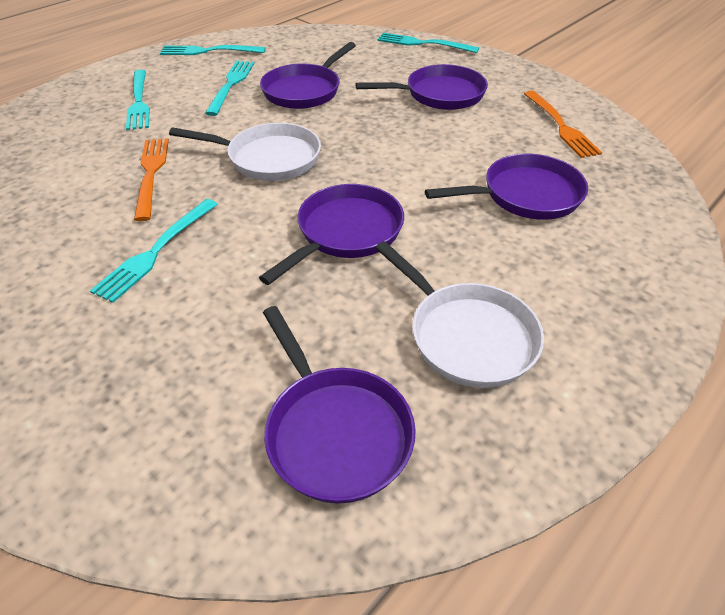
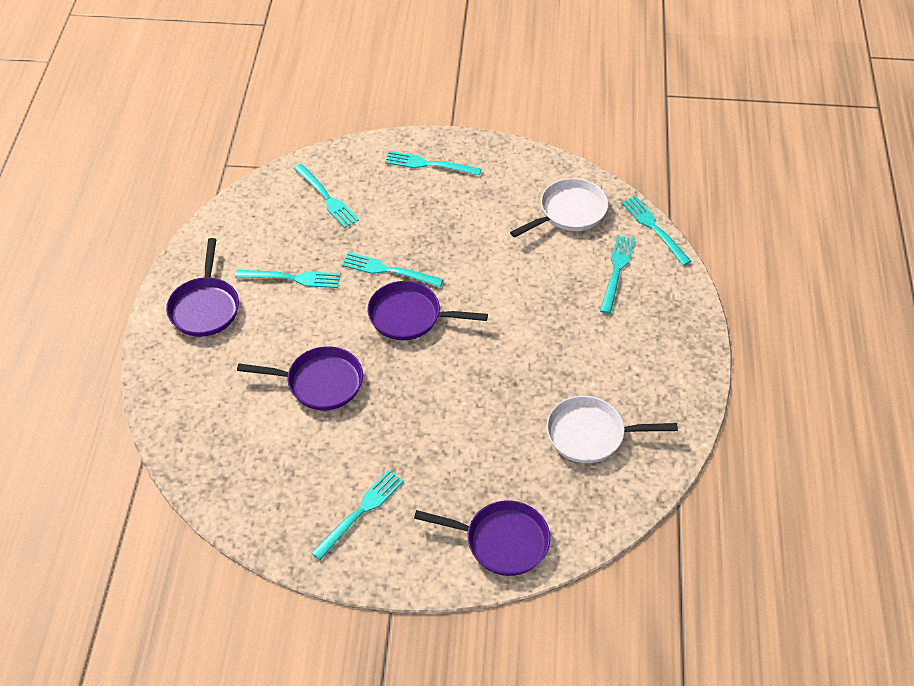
orange fork: 2 -> 0
purple pan: 5 -> 4
turquoise fork: 5 -> 7

